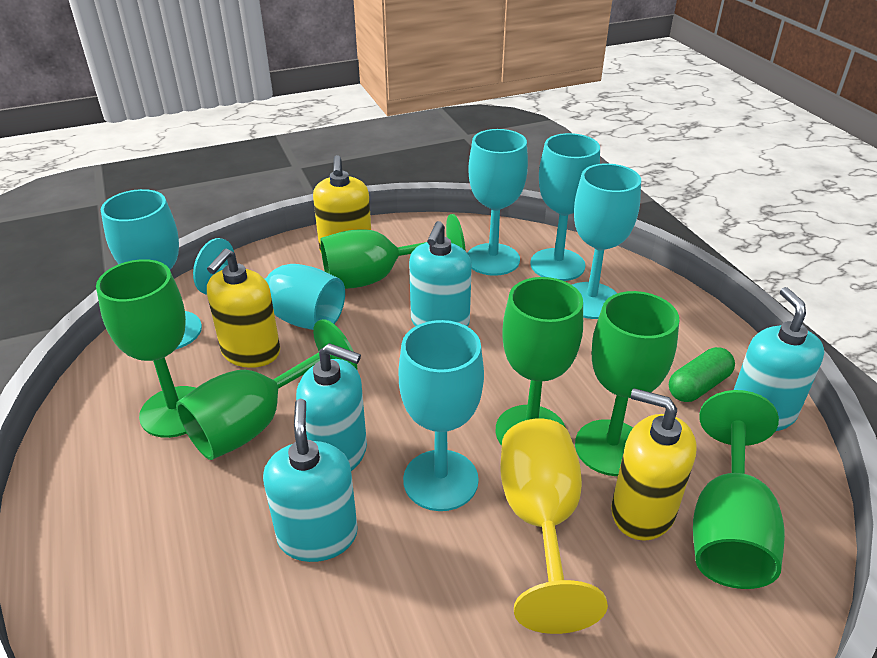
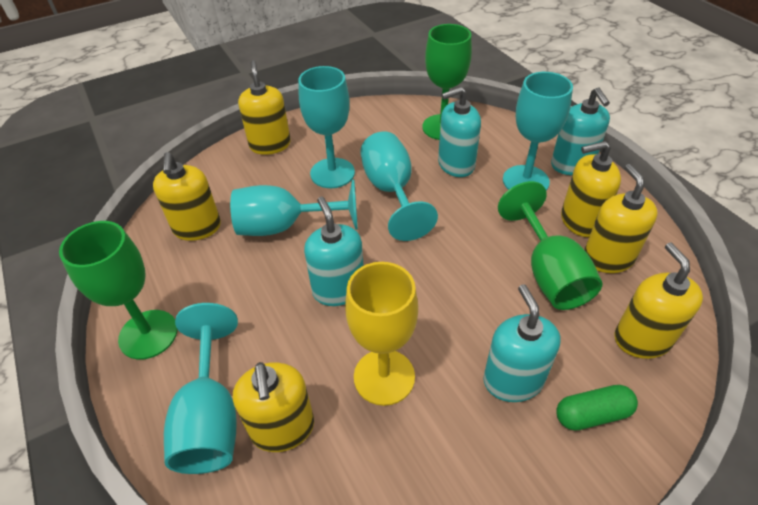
green goblet: 6 -> 3
turquoise goblet: 6 -> 5
yellow soap dispenser: 3 -> 6

